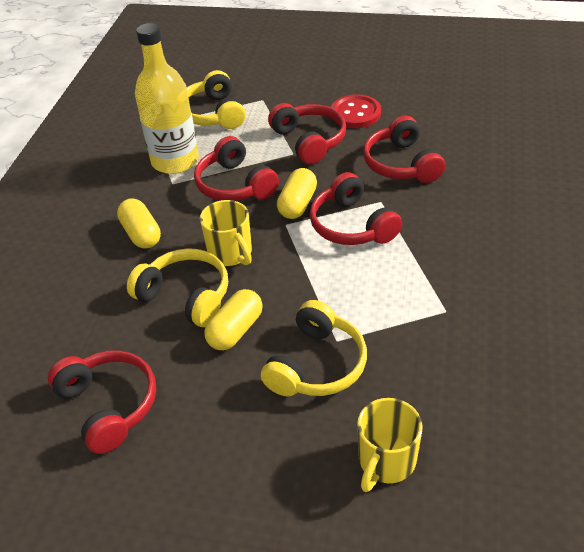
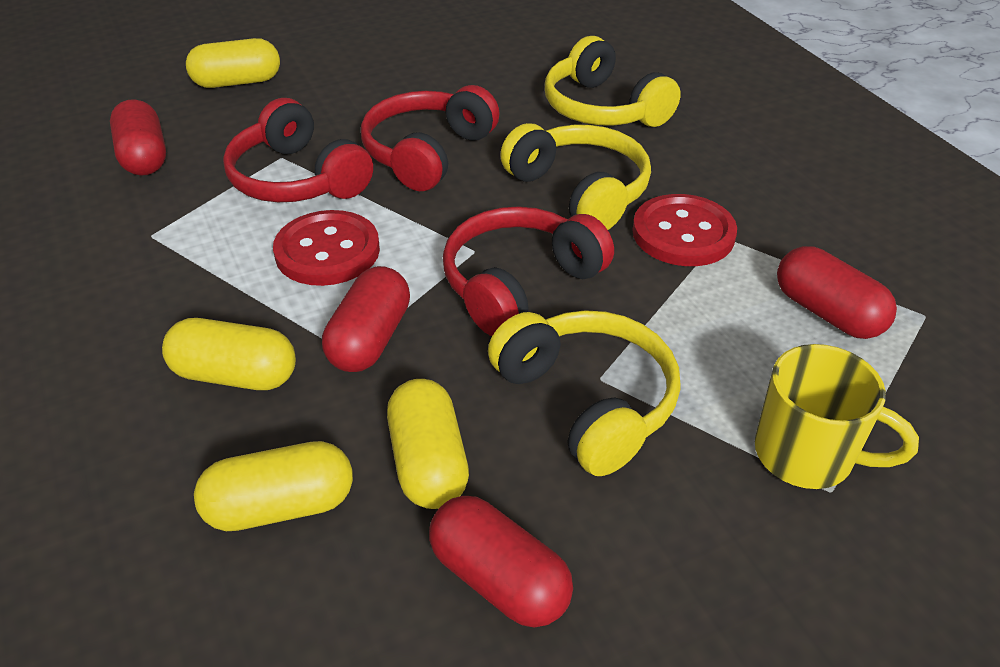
red button: 1 -> 2
red capsule: 0 -> 4
red headphones: 5 -> 3
yellow bottle: 1 -> 0
yellow capsule: 3 -> 4
yellow mug: 2 -> 1

